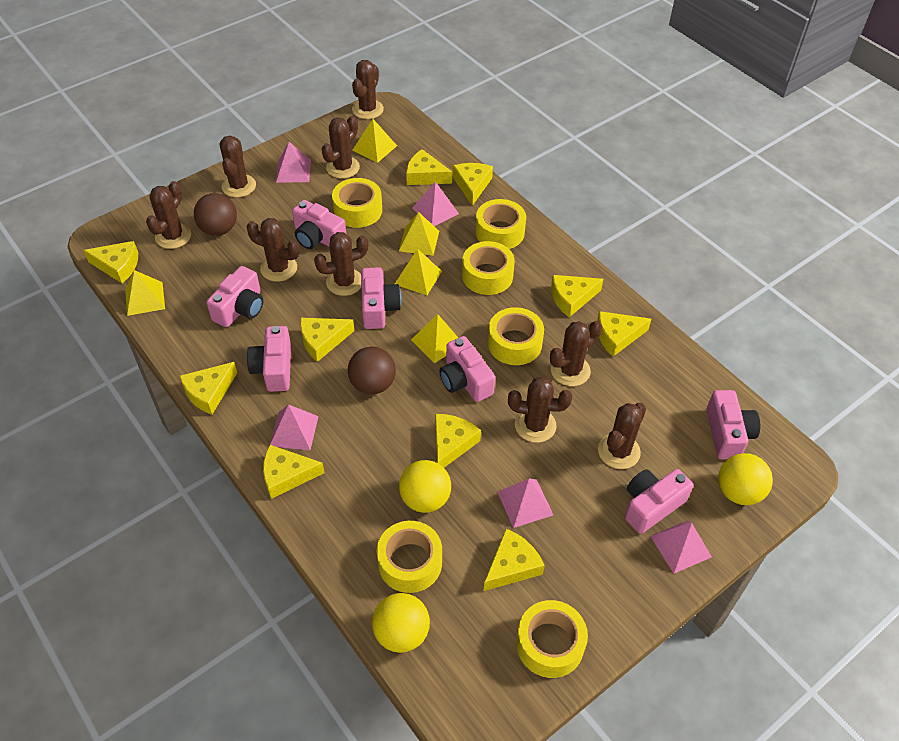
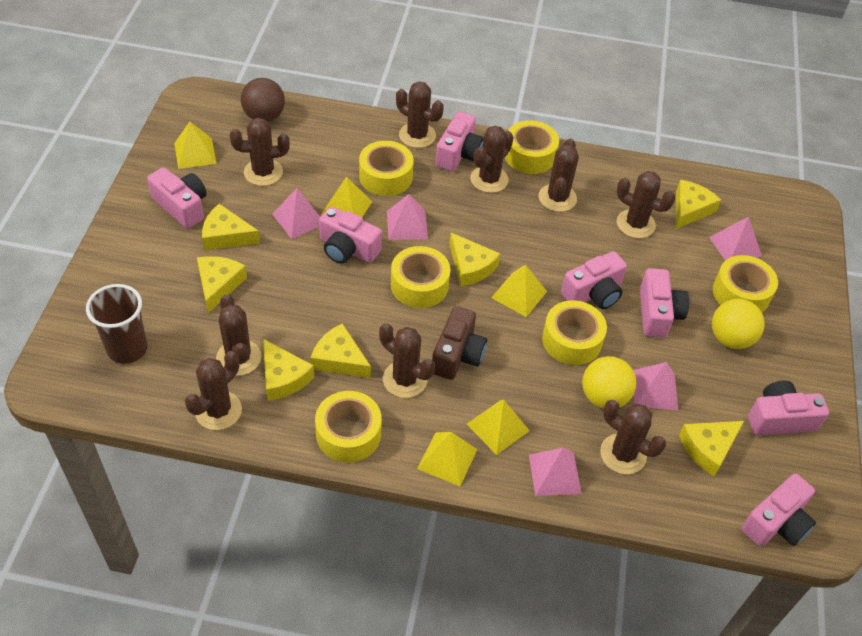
brown ball: 2 -> 1
brown camera: 0 -> 1
brown cup: 0 -> 1
yellow ball: 3 -> 2
yellow cheese: 10 -> 7

